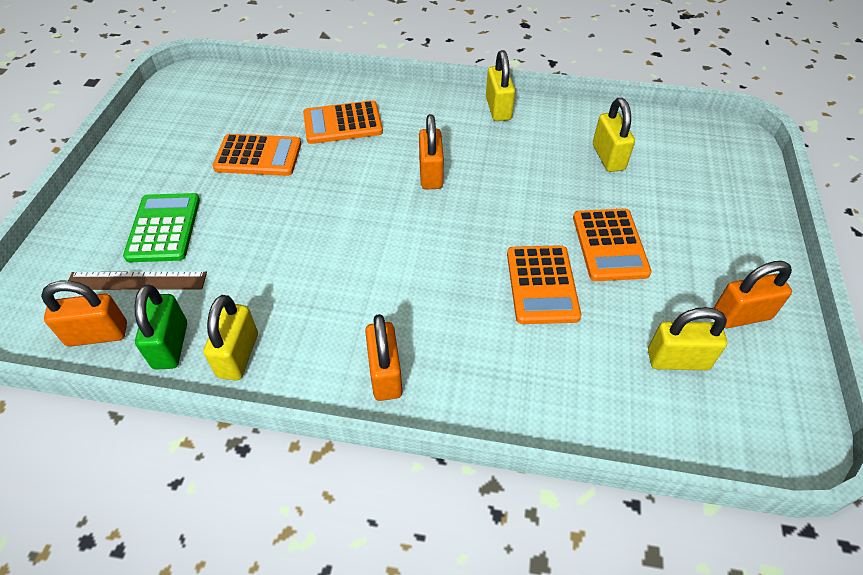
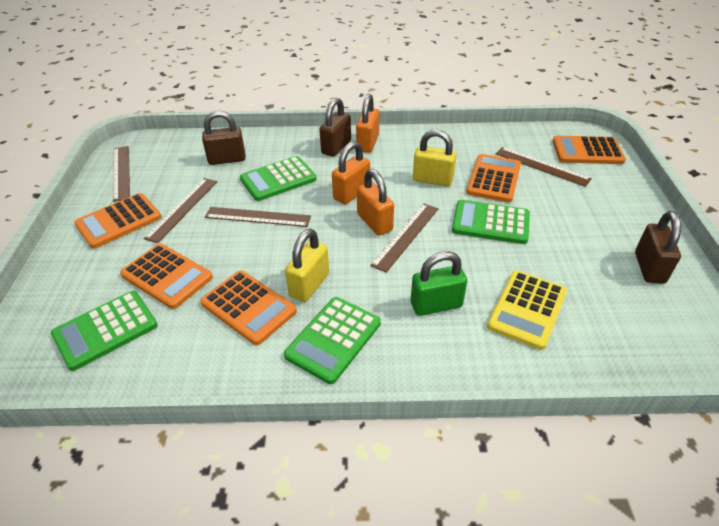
brown padlock: 0 -> 3
brown ruler: 1 -> 5
green calculator: 1 -> 4
orange calculator: 4 -> 5
orange padlock: 4 -> 3
yellow calculator: 0 -> 1
yellow padlock: 4 -> 2

